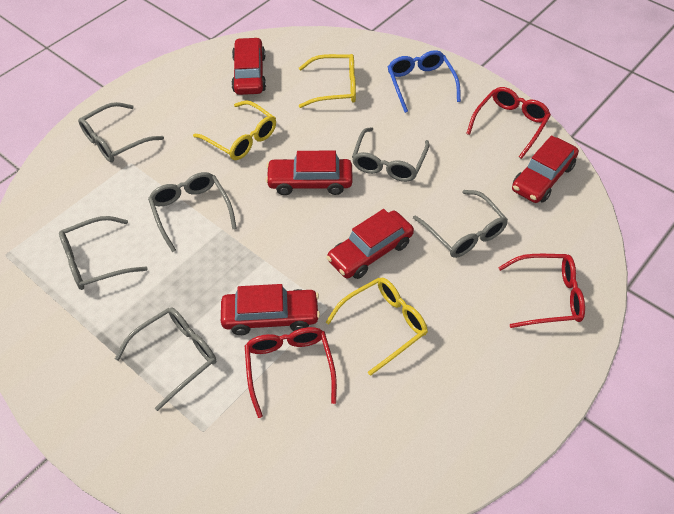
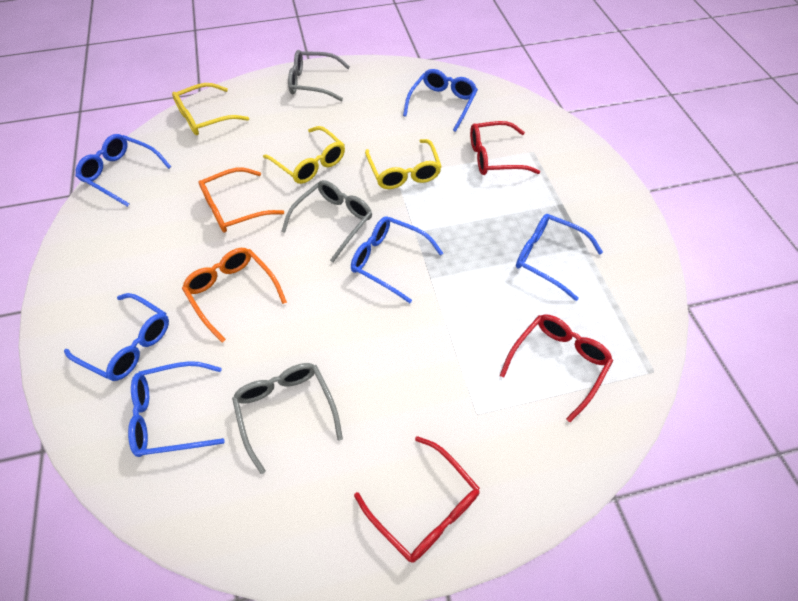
blue glasses: 1 -> 6
grey glasses: 6 -> 3
orange glasses: 0 -> 2
red car: 5 -> 0

